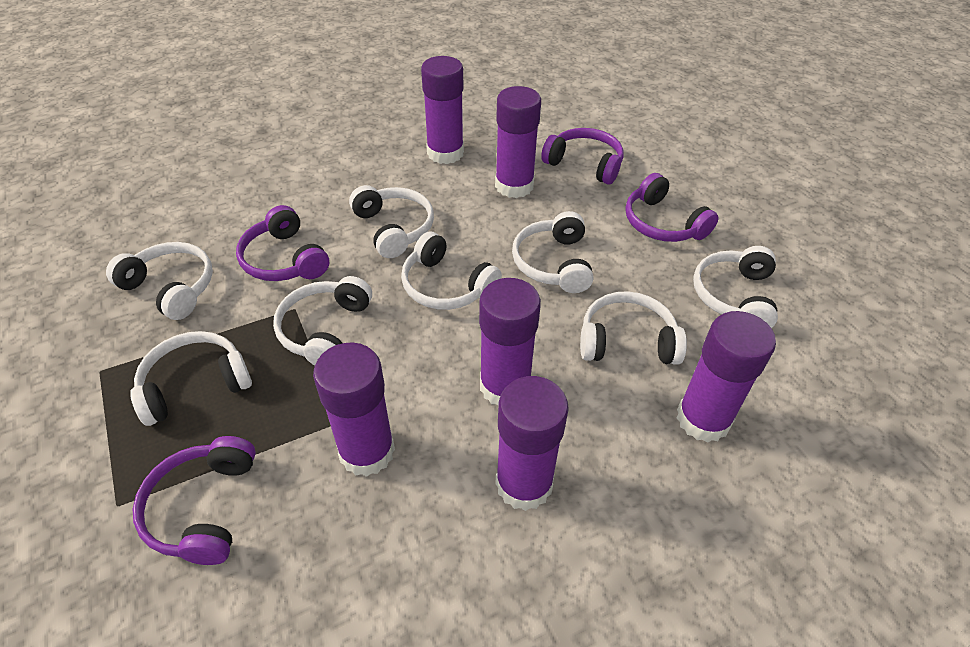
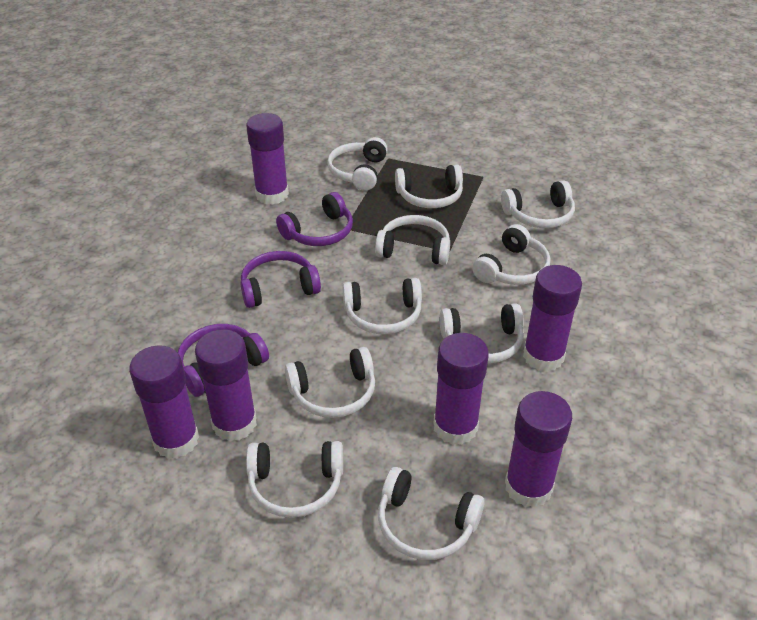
purple headphones: 4 -> 3
white headphones: 8 -> 10

